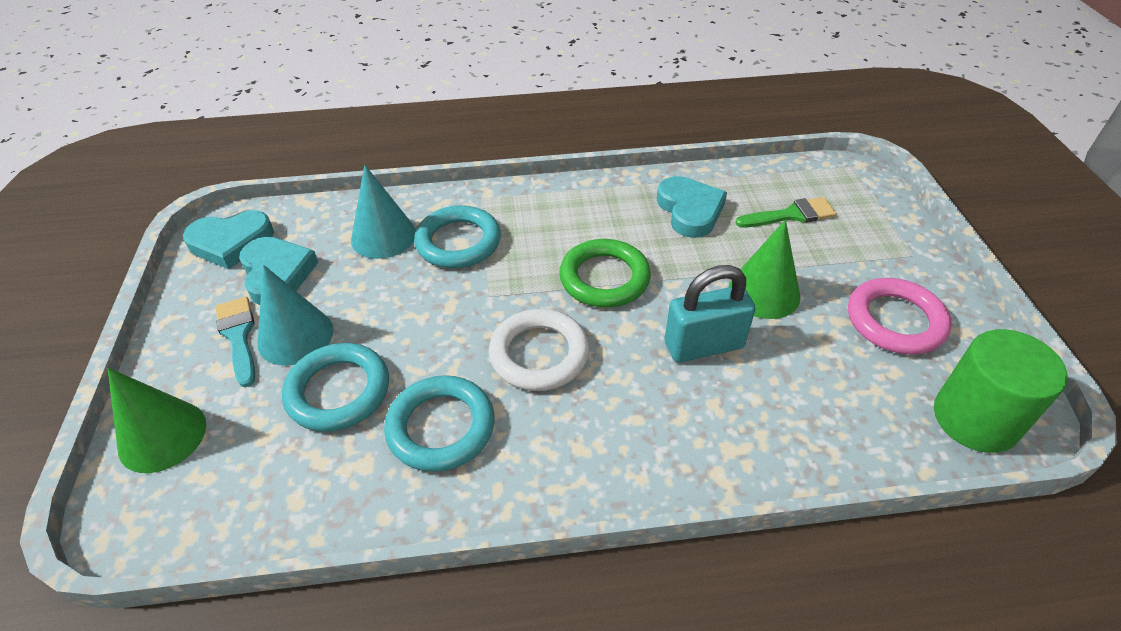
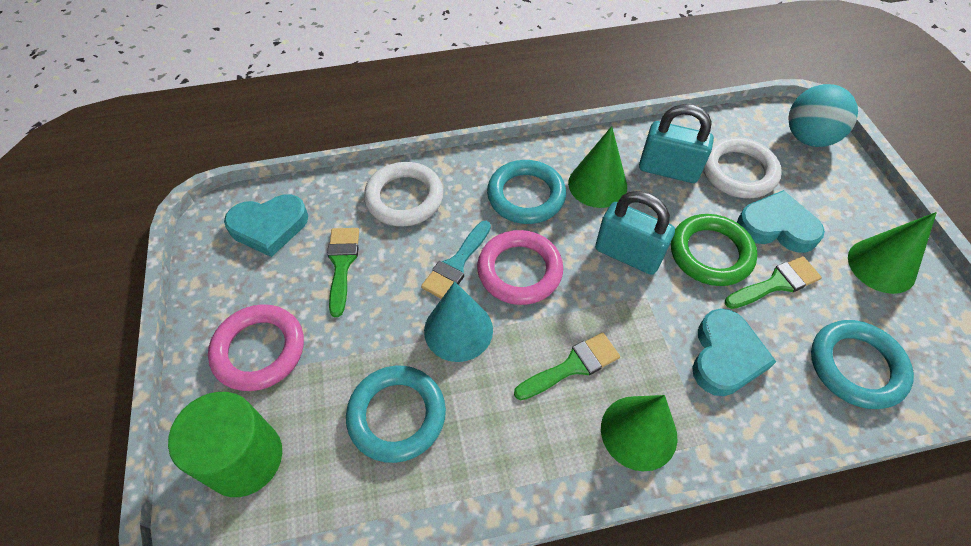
green brush: 1 -> 3
green cone: 2 -> 3
pink ring: 1 -> 2
turquoise ball: 0 -> 1
turquoise cone: 2 -> 1
turquoise padlock: 1 -> 2
white ring: 1 -> 2

